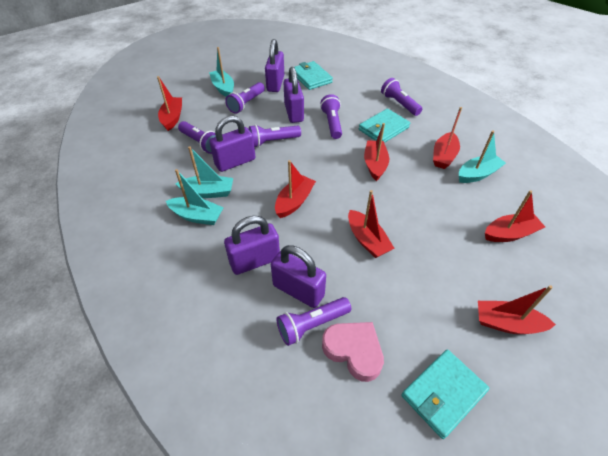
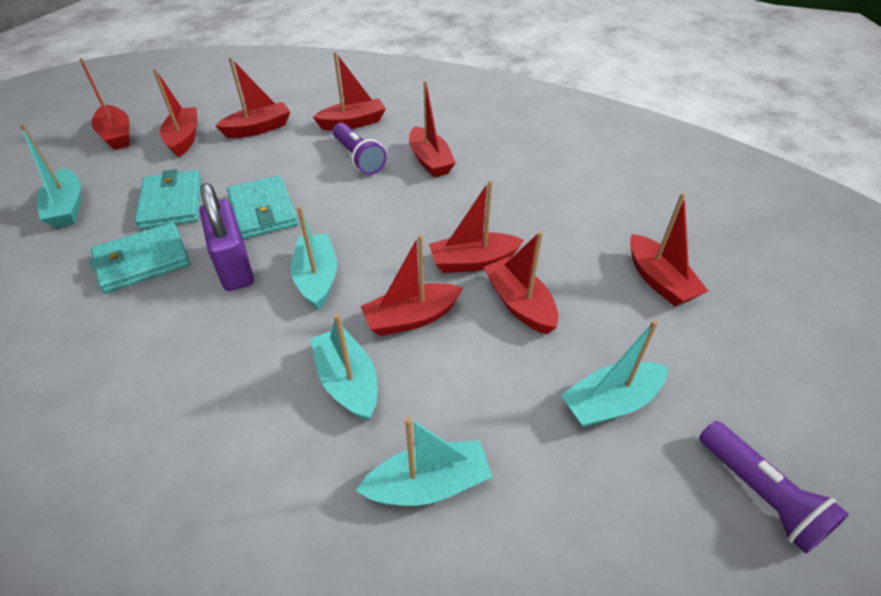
pink heart: 1 -> 0
purple flashlight: 6 -> 2
purple padlock: 5 -> 1
red boat: 7 -> 9
turquoise boat: 4 -> 5

